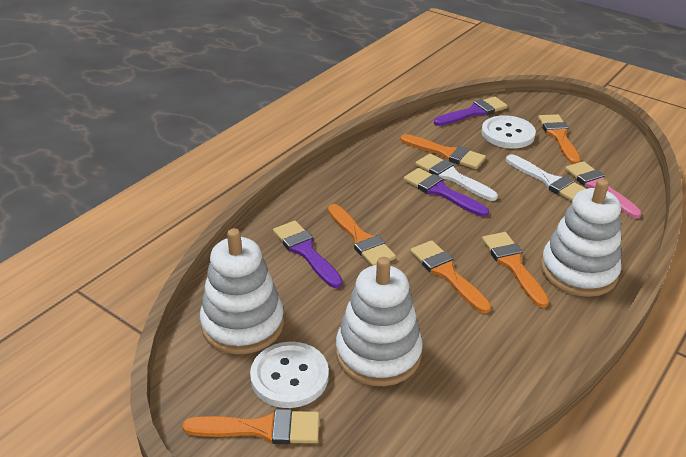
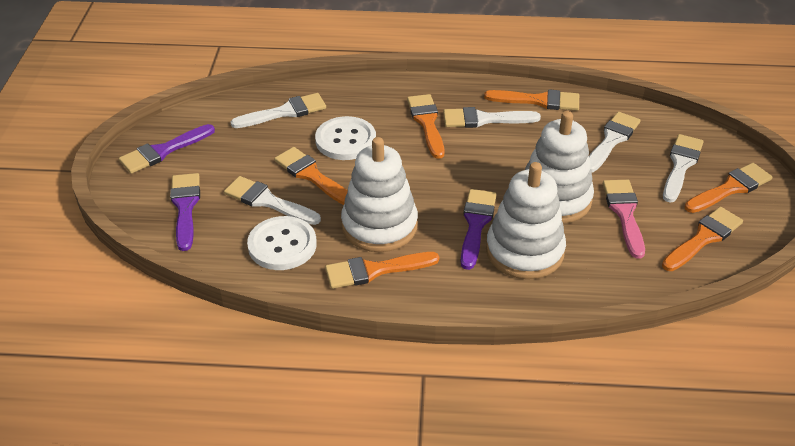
white brush: 2 -> 5

